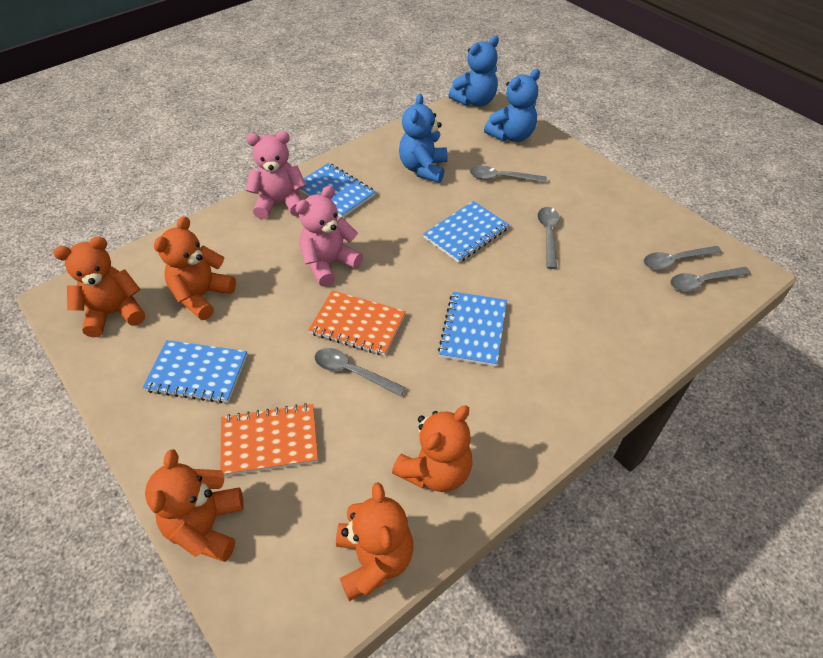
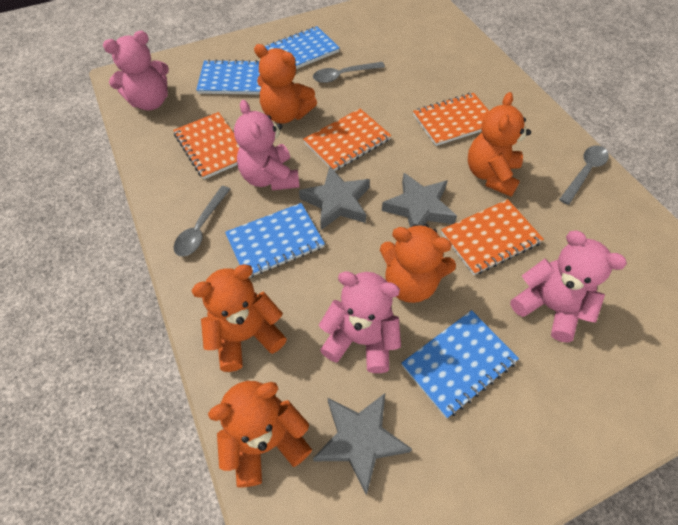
blue teddy bear: 3 -> 0
grey spoon: 5 -> 3
grey star: 0 -> 3
orange notebook: 2 -> 4
pink teddy bear: 2 -> 4

